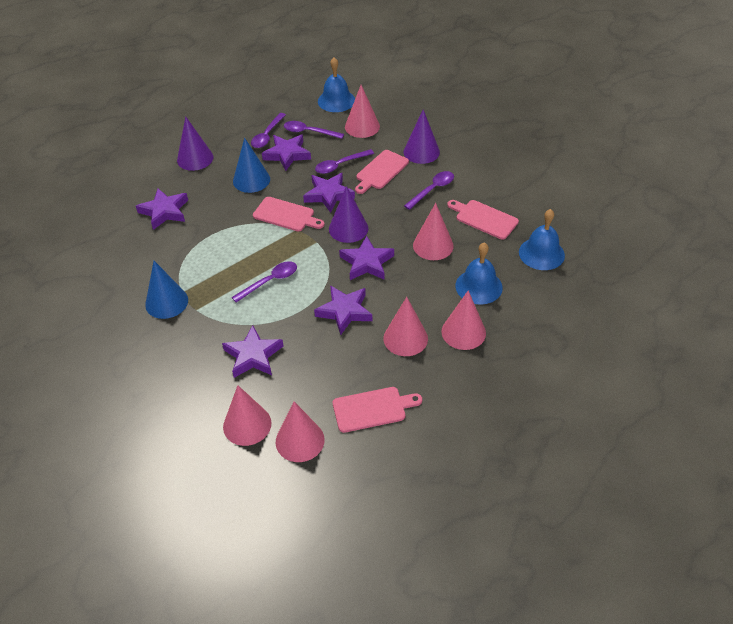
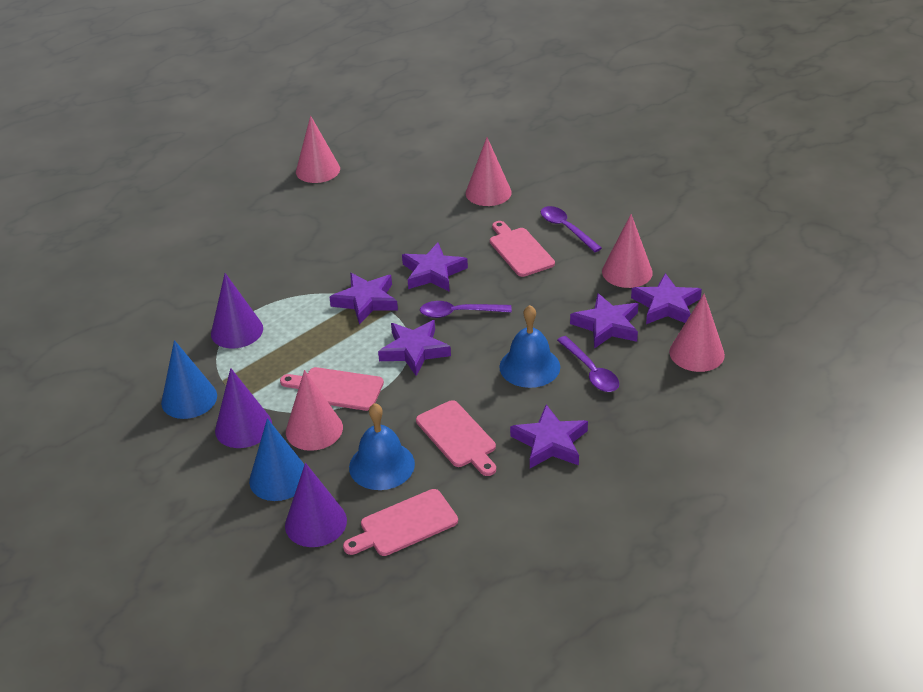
blue bell: 3 -> 2
pink cone: 6 -> 5
purple spoon: 5 -> 3

